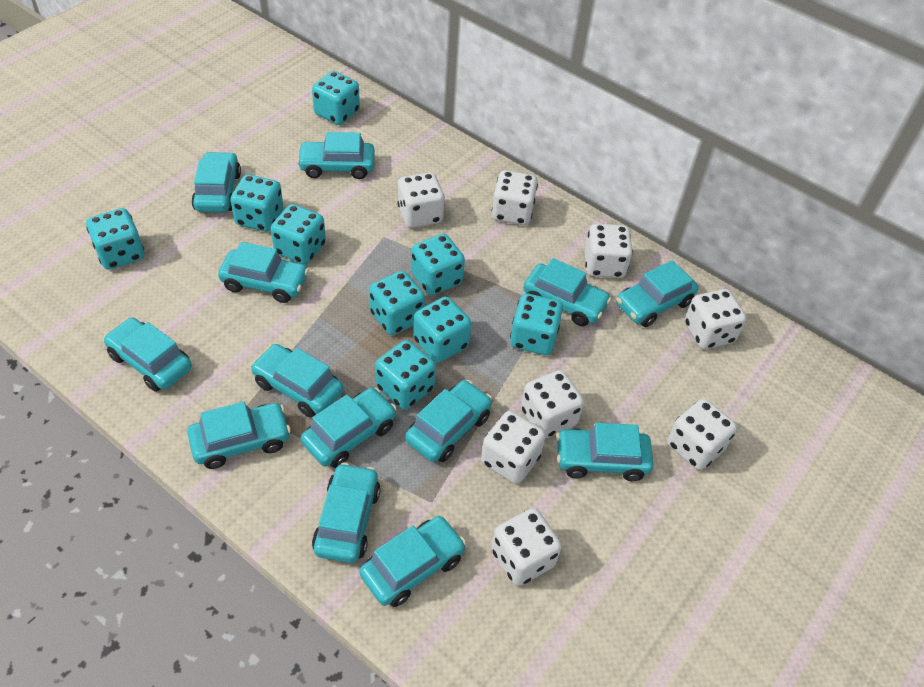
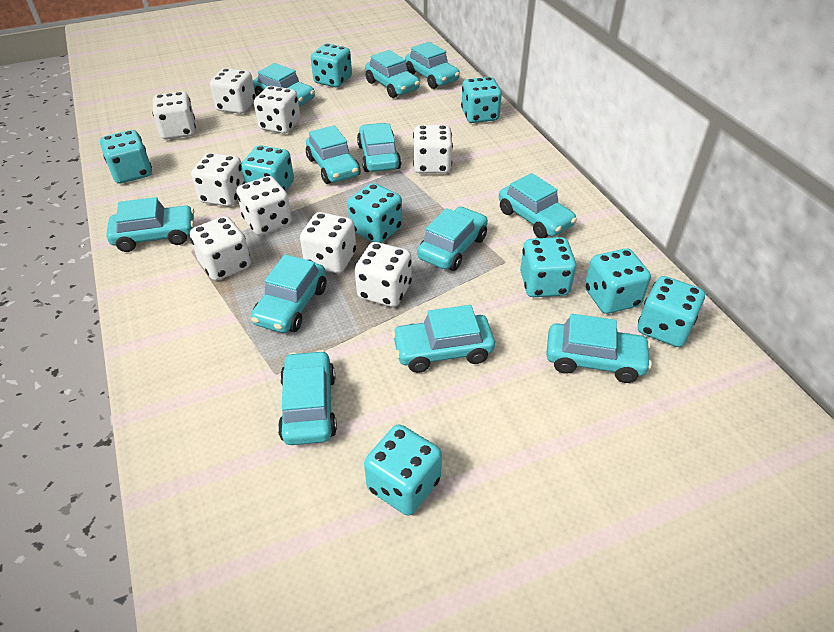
turquoise car: 13 -> 12
white dice: 8 -> 9

